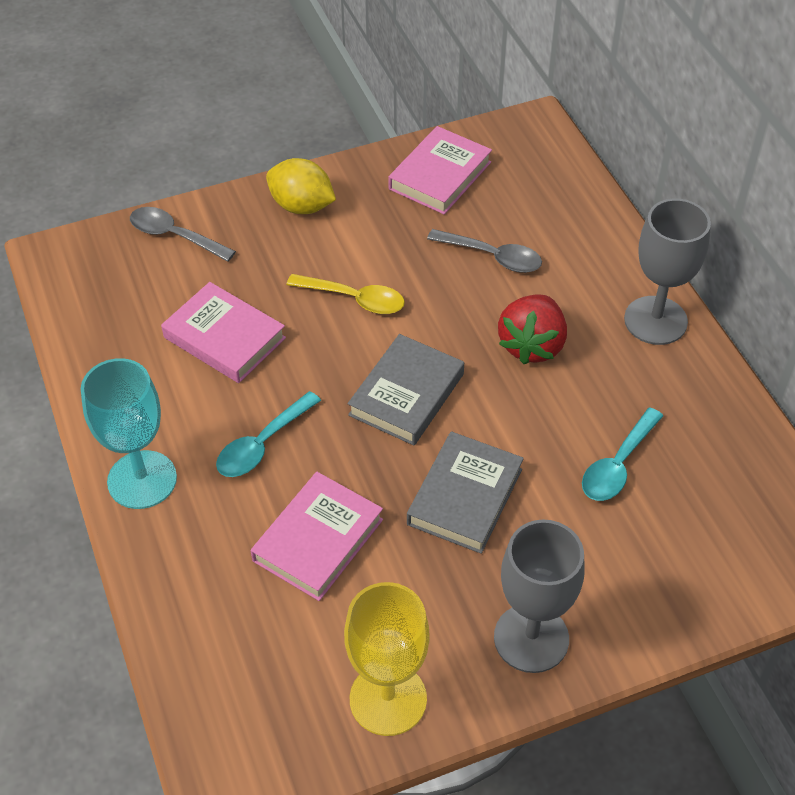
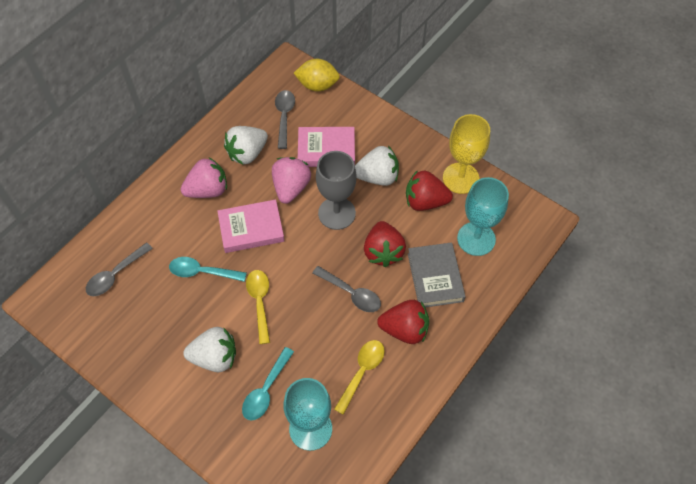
grey book: 2 -> 1
grey goblet: 2 -> 1
grey spoon: 2 -> 3
pink book: 3 -> 2
pink strawberry: 0 -> 2
red strawberry: 1 -> 3
turquoise goblet: 1 -> 2
white strawberry: 0 -> 3
yellow spoon: 1 -> 2

